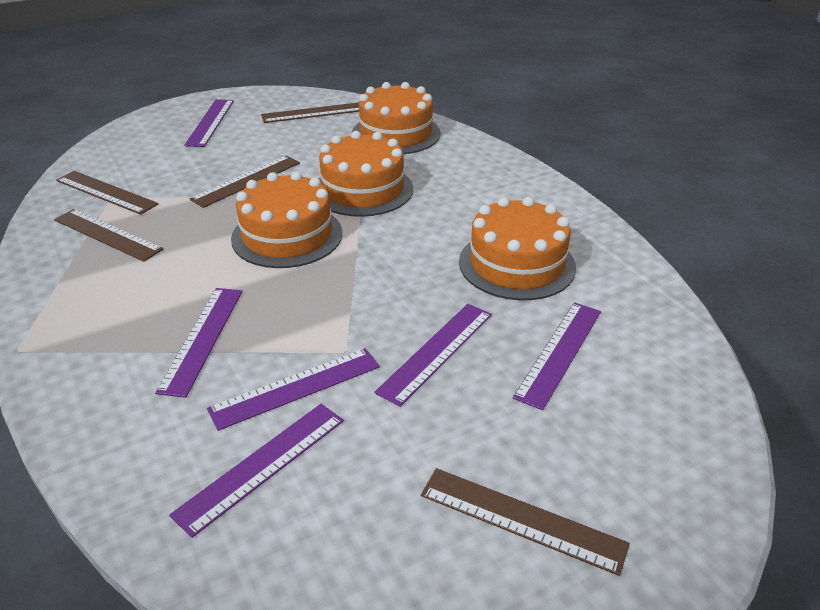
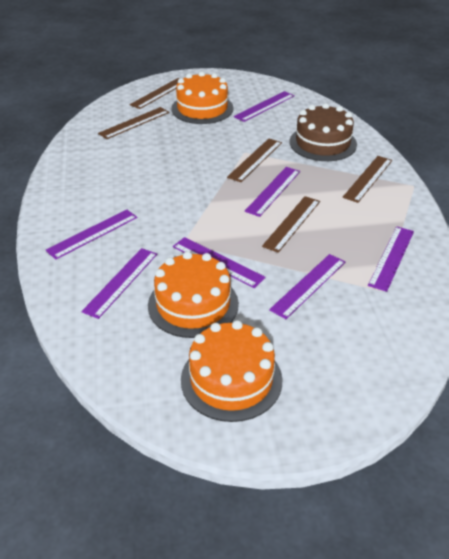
brown cake: 0 -> 1
orange cake: 4 -> 3
purple ruler: 6 -> 7

